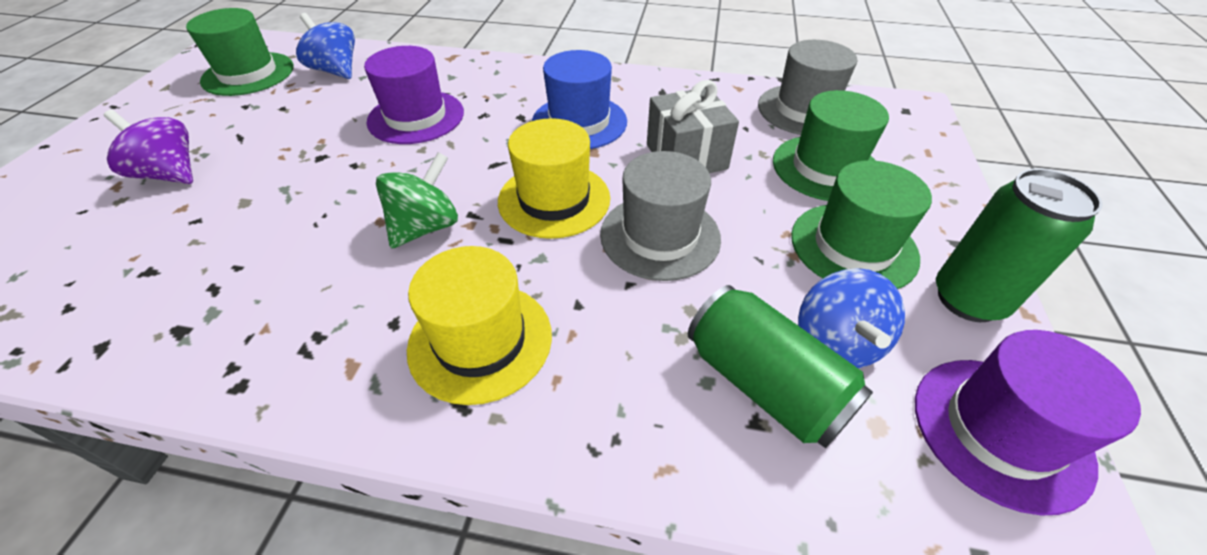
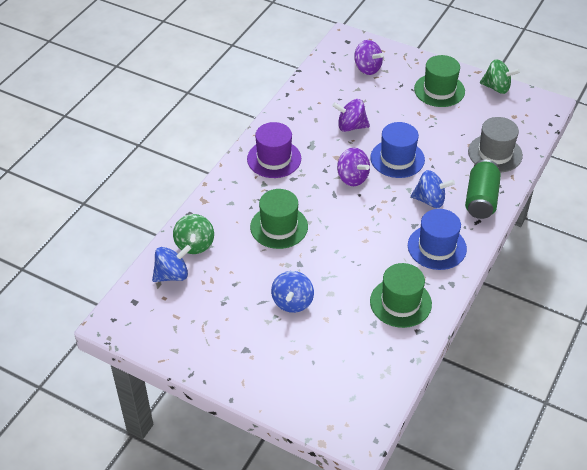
blue hat: 1 -> 2
blue spinning top: 2 -> 3
green can: 2 -> 1
green spinning top: 1 -> 2
grey gift: 1 -> 0
grey hat: 2 -> 1
purple hat: 2 -> 1
purple spinning top: 1 -> 3
yellow hat: 2 -> 0

